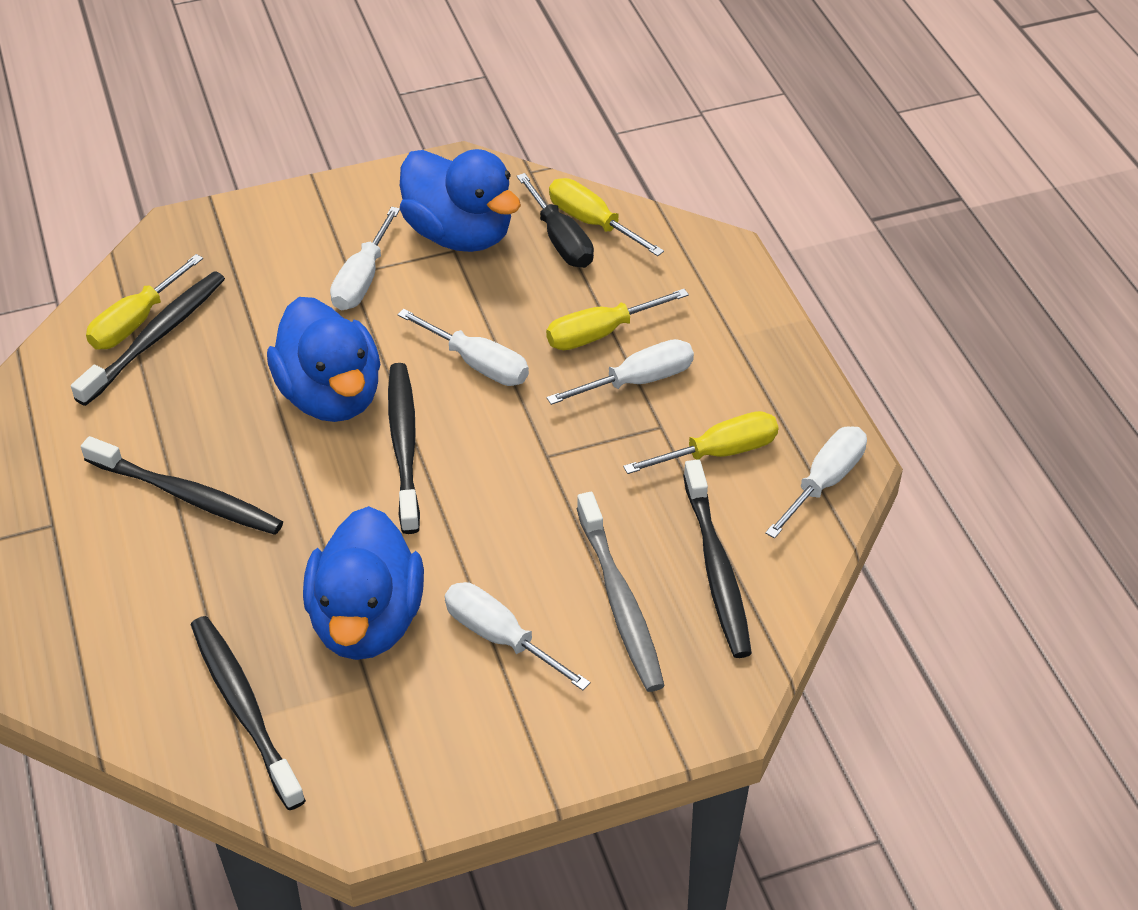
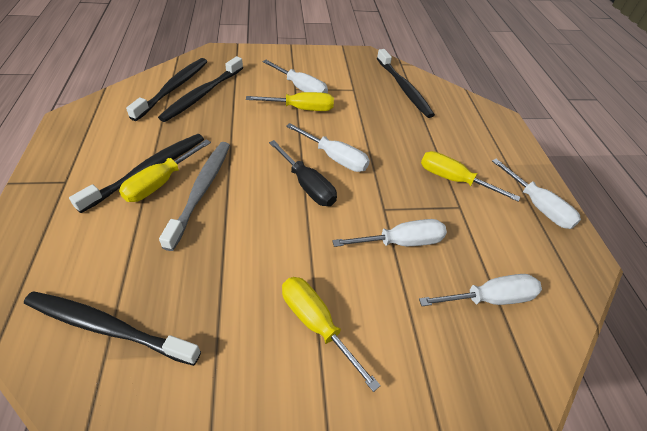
blue duck: 3 -> 0

